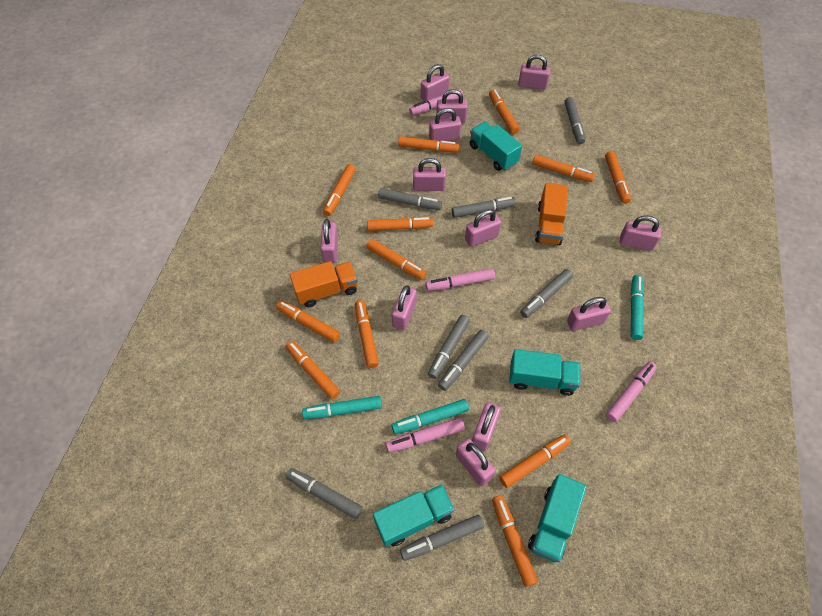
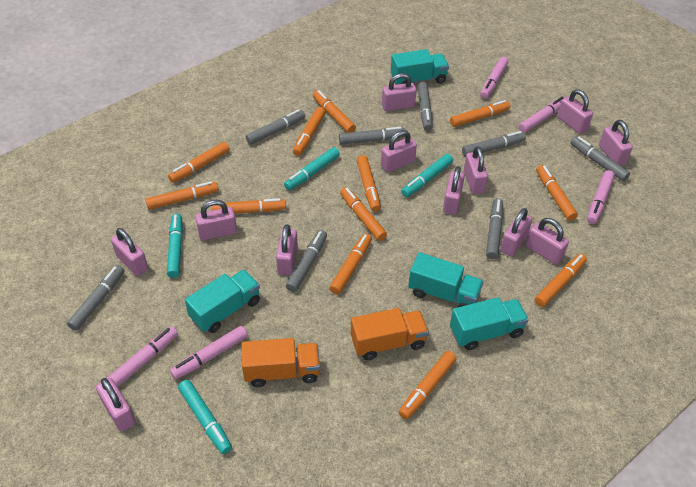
pink marker: 4 -> 5
turquoise marker: 3 -> 4

